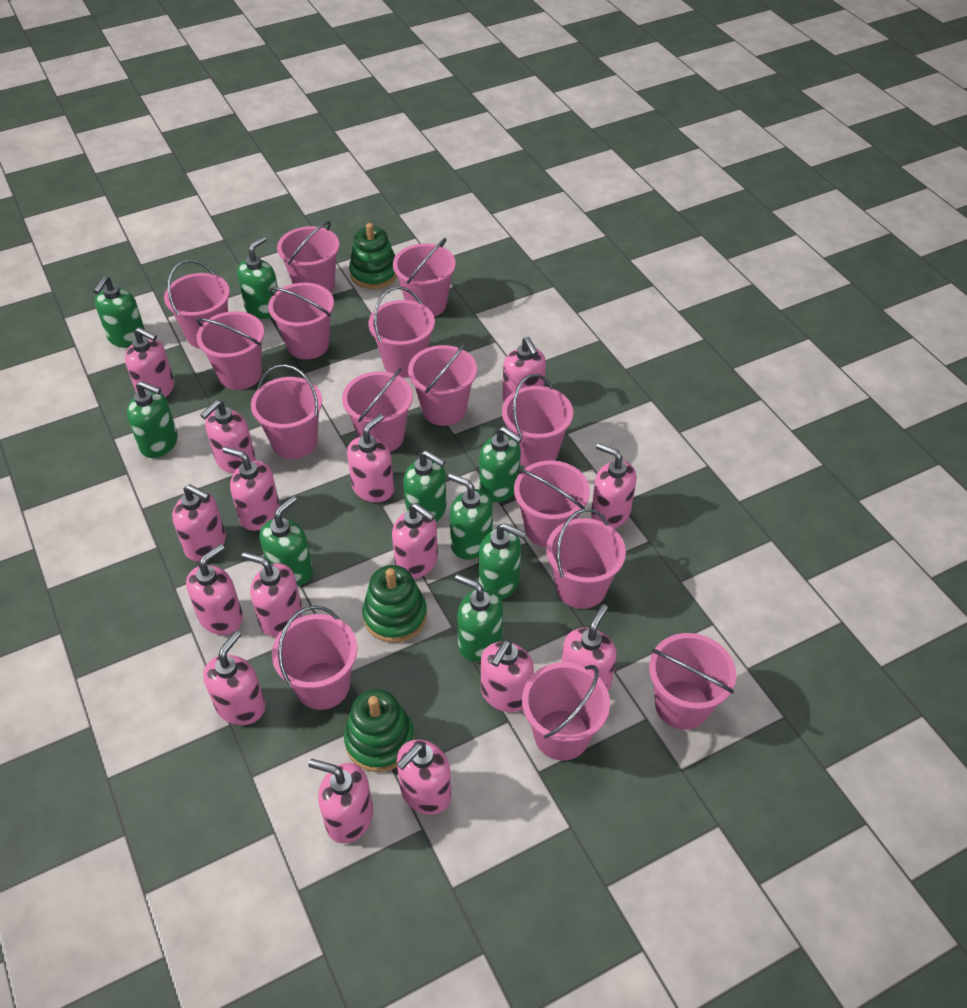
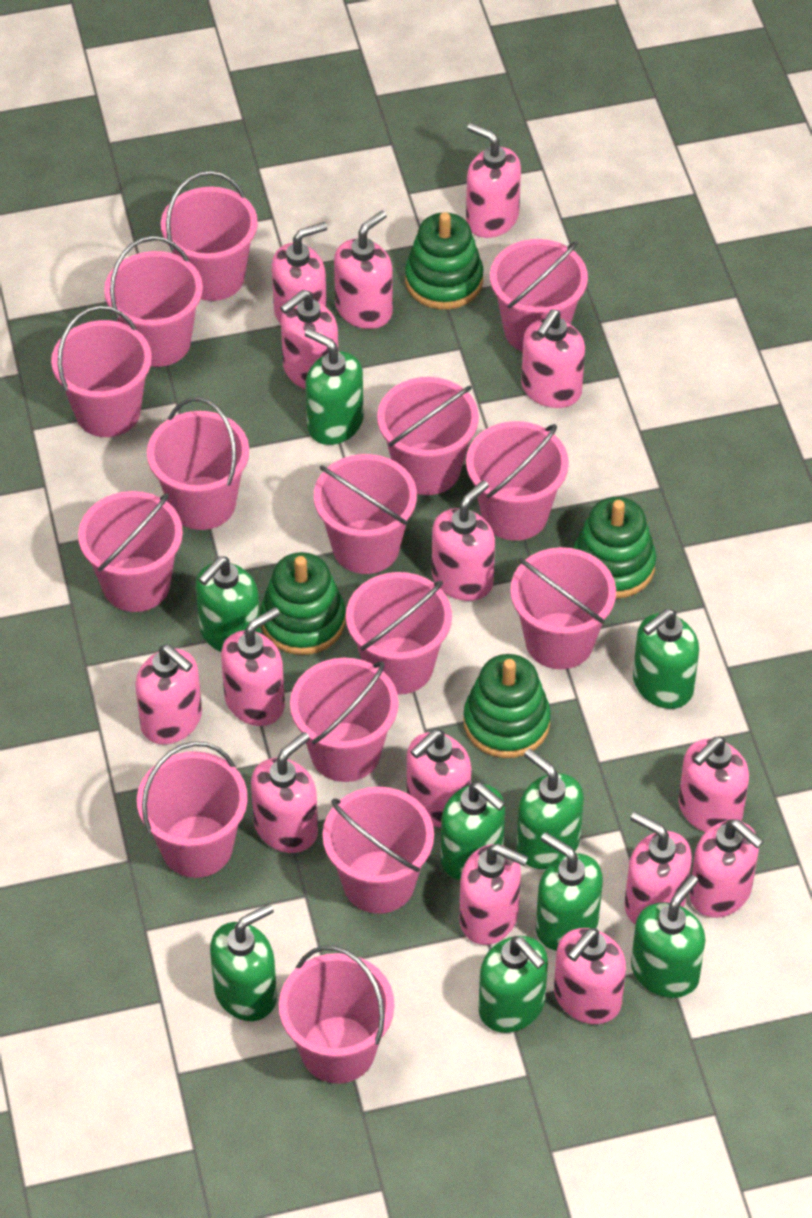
green stacking toy: 3 -> 4

